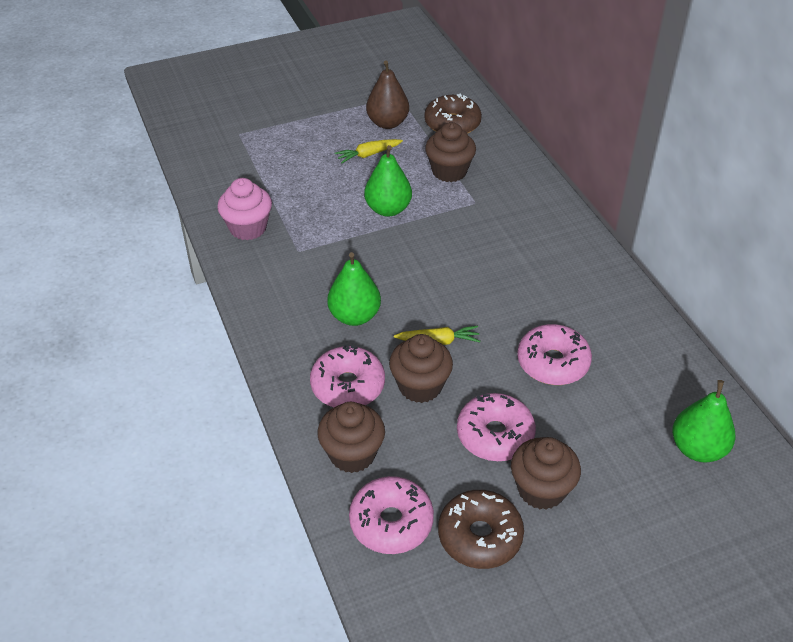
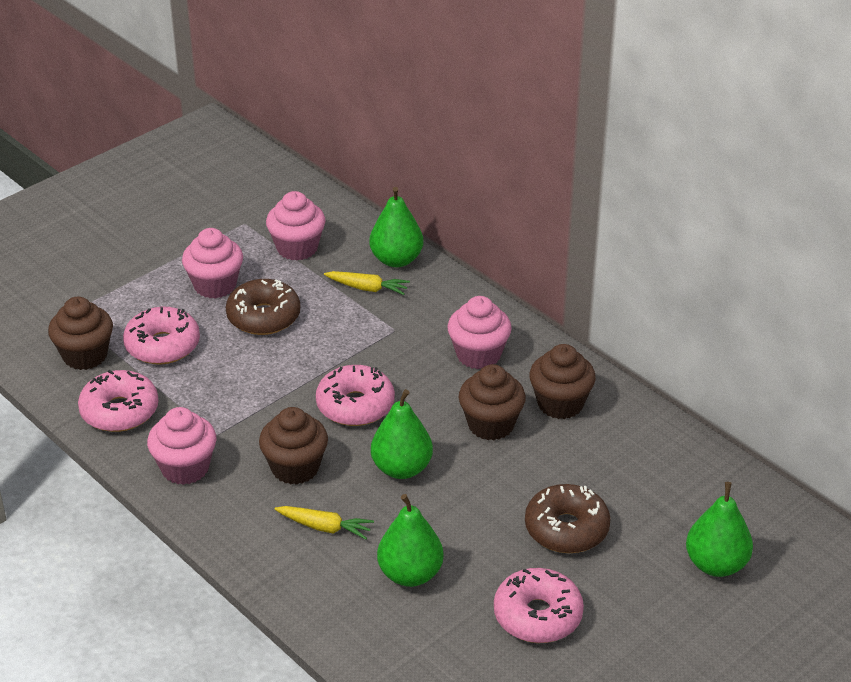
brown pear: 1 -> 0
green pear: 3 -> 4
pink cupcake: 1 -> 4

